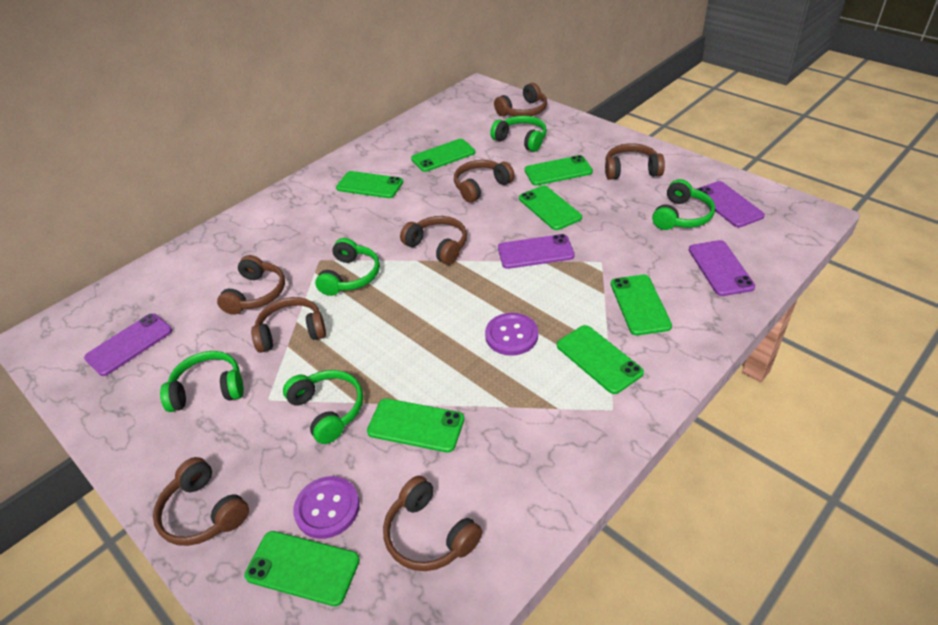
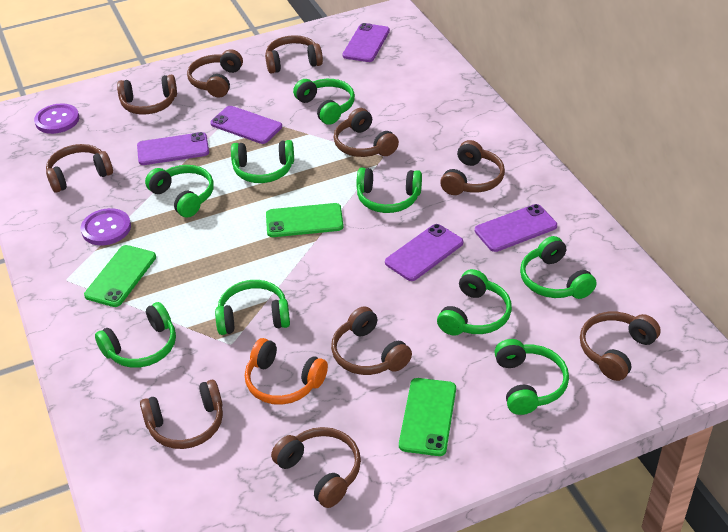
brown headphones: 8 -> 10
green headphones: 5 -> 9
green phone: 8 -> 3
orange headphones: 0 -> 1
purple phone: 4 -> 5

